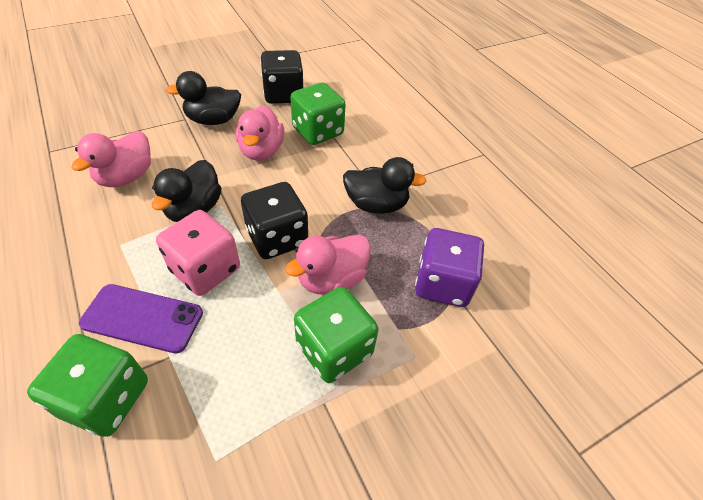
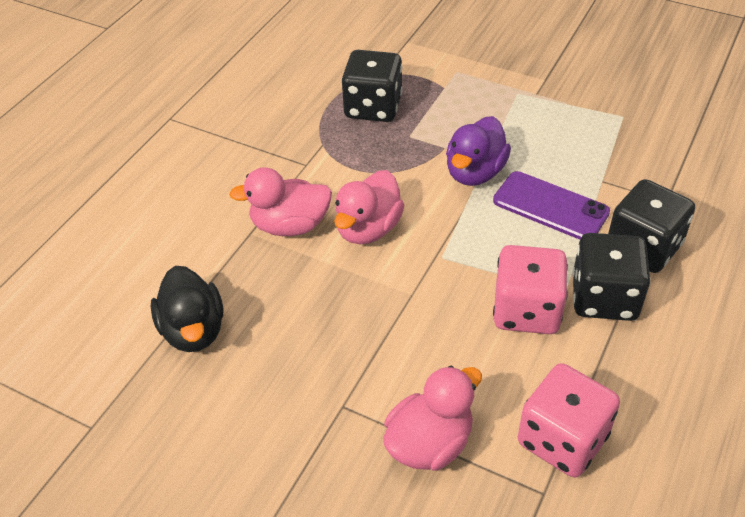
black dice: 2 -> 3
black duck: 3 -> 1
green dice: 3 -> 0
pink dice: 1 -> 2
purple dice: 1 -> 0
purple duck: 0 -> 1

